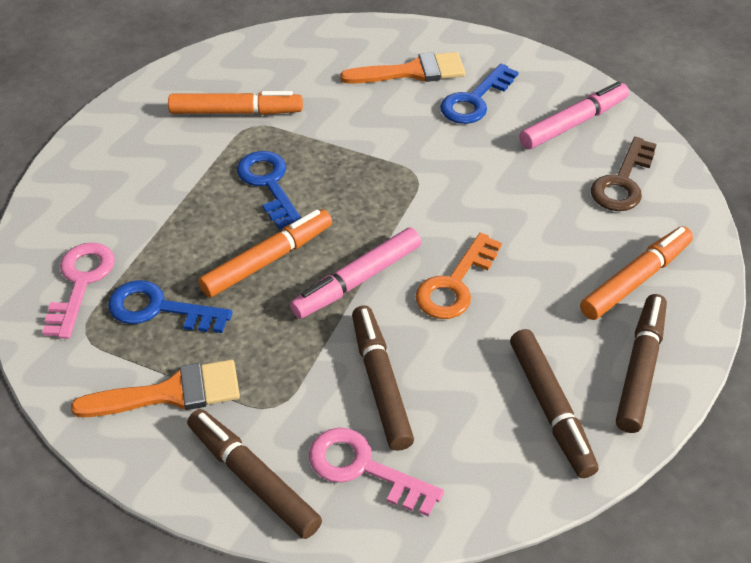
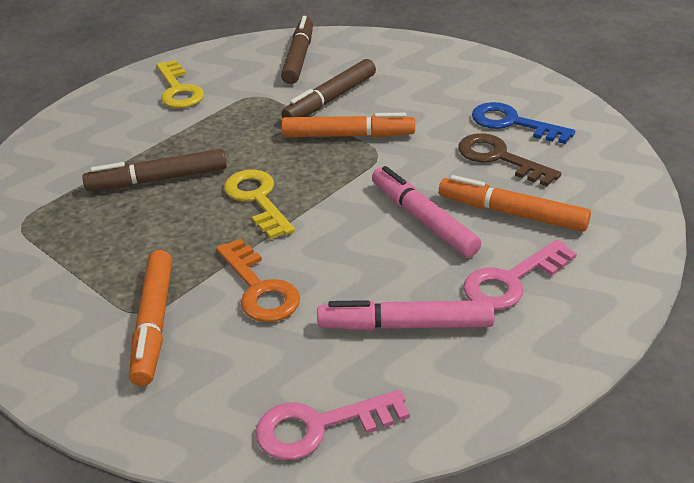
blue key: 3 -> 1
brown marker: 4 -> 3
orange brush: 2 -> 0
yellow key: 0 -> 2

